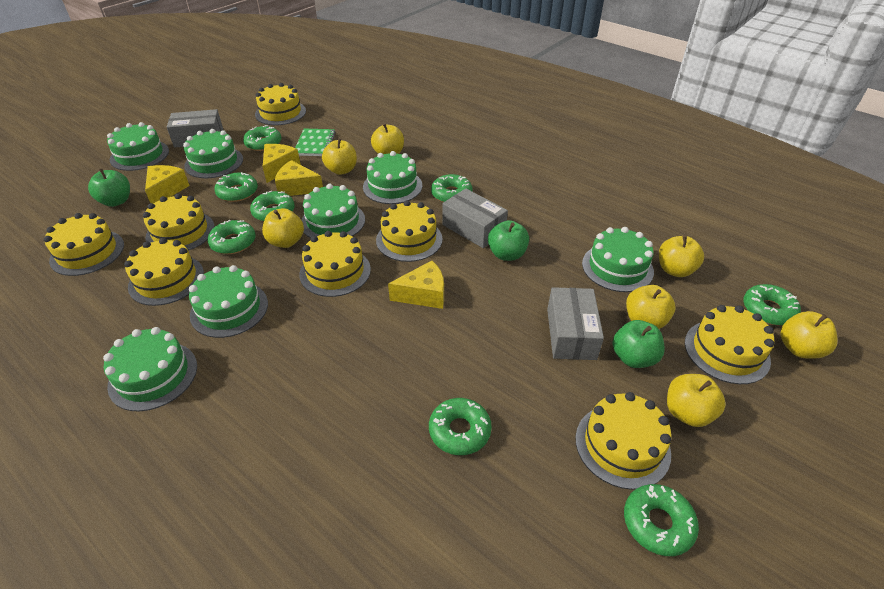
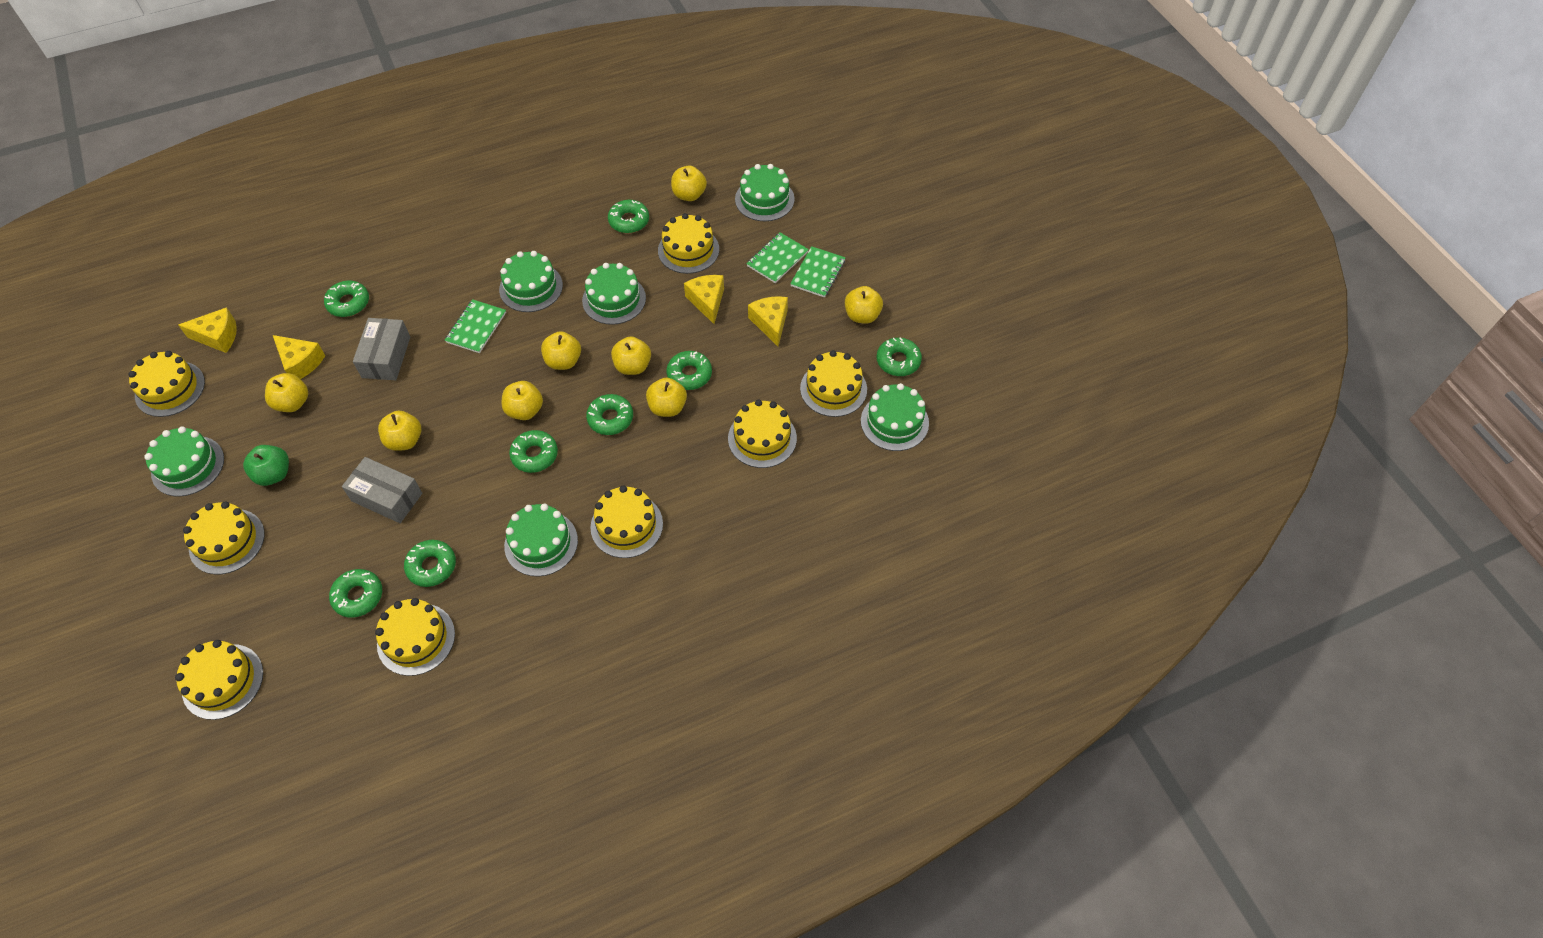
green apple: 3 -> 1
green cake: 7 -> 6
green notebook: 1 -> 3
grey box: 3 -> 2
yellow apple: 7 -> 8

